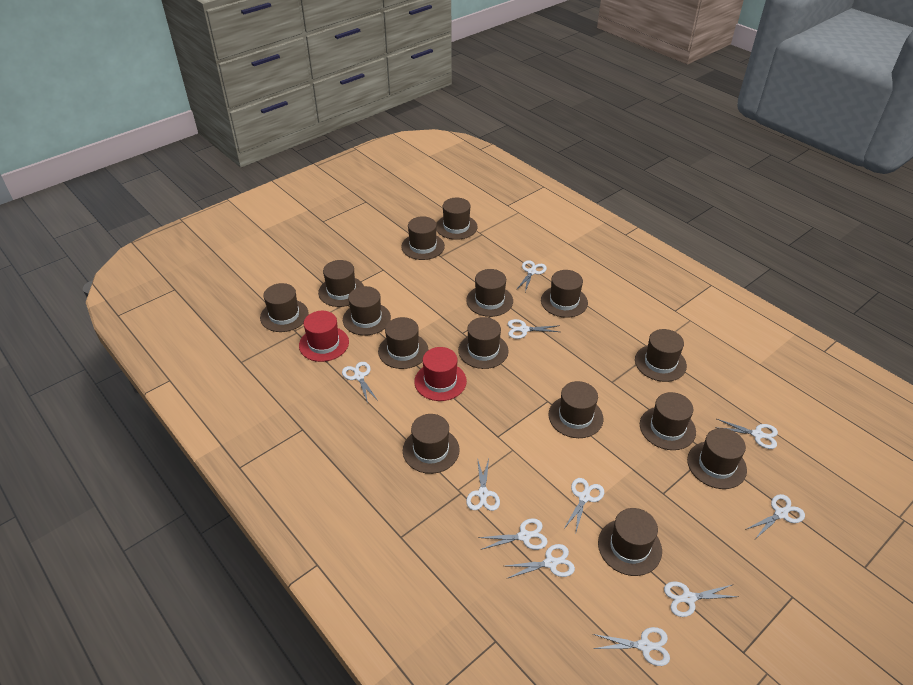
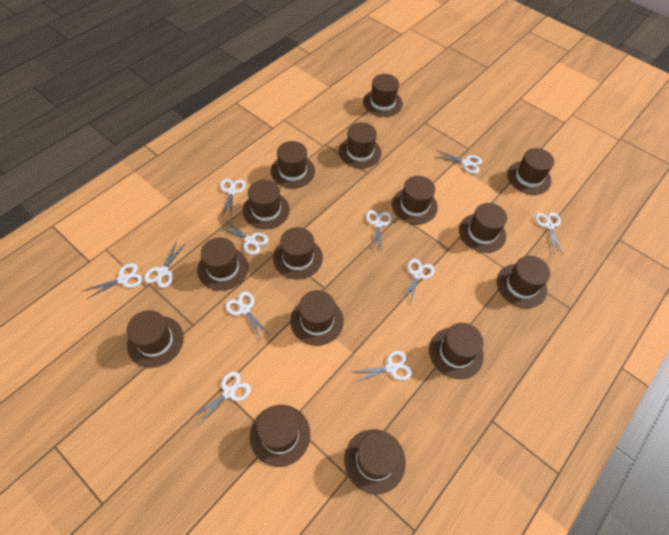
red hat: 2 -> 0

